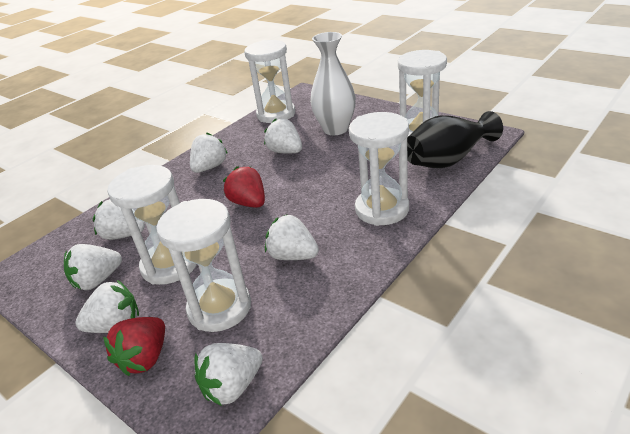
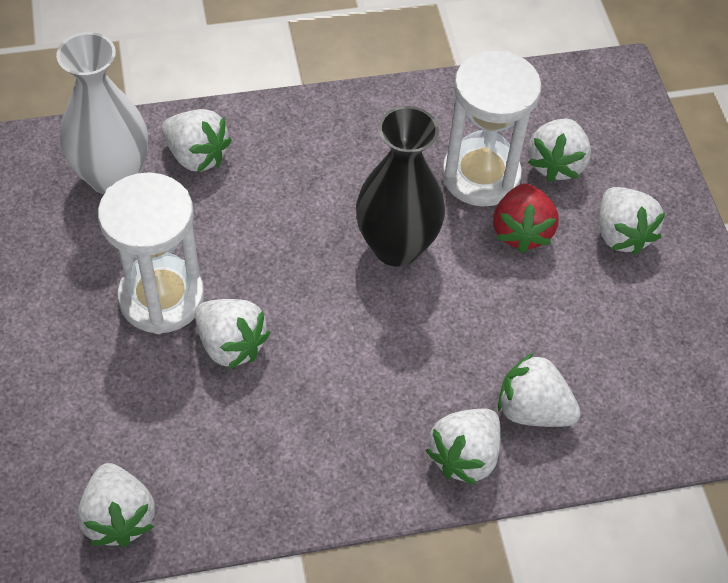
red strawberry: 2 -> 1
white hourglass: 5 -> 2

